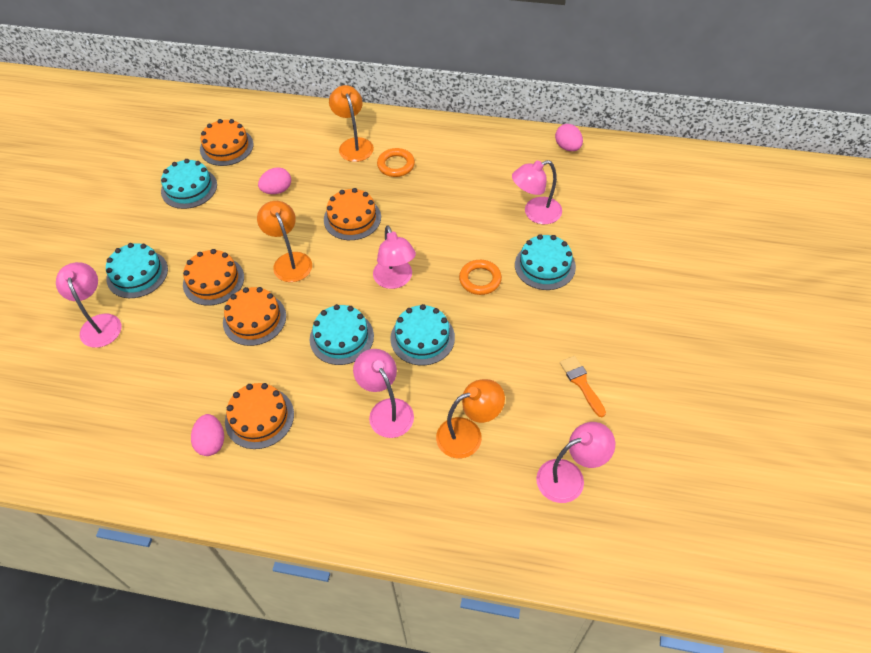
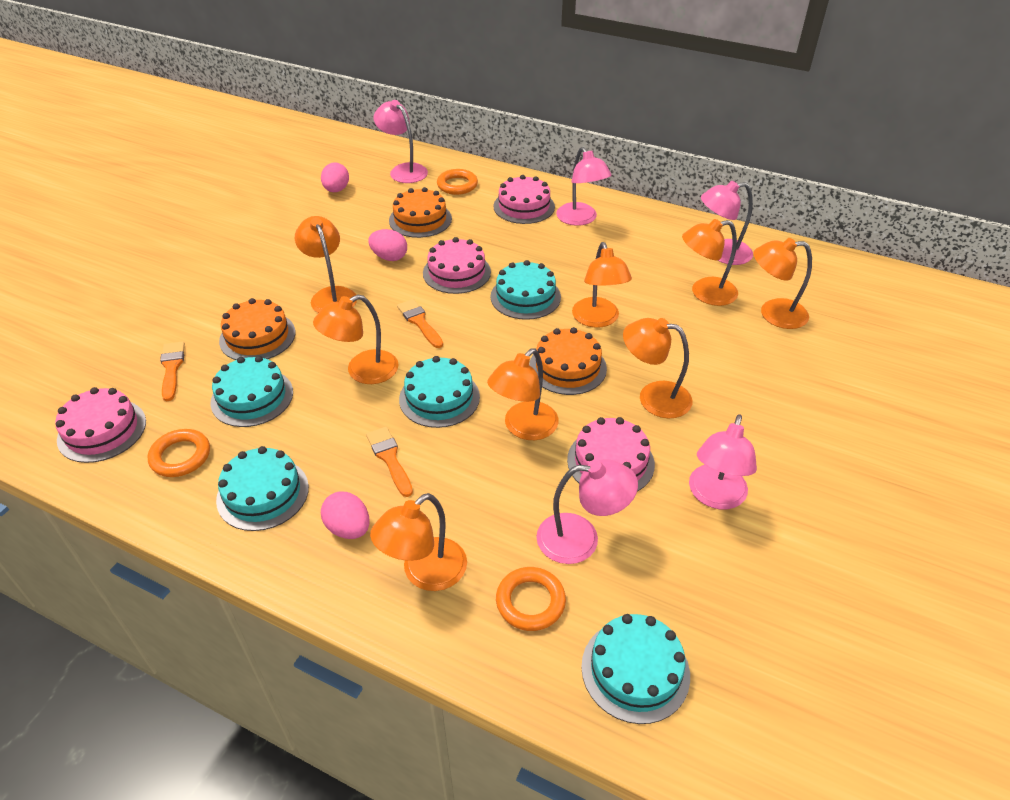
orange brush: 1 -> 3
orange cake: 5 -> 3
orange lamp: 3 -> 8
orange ring: 2 -> 3
pink cake: 0 -> 4

